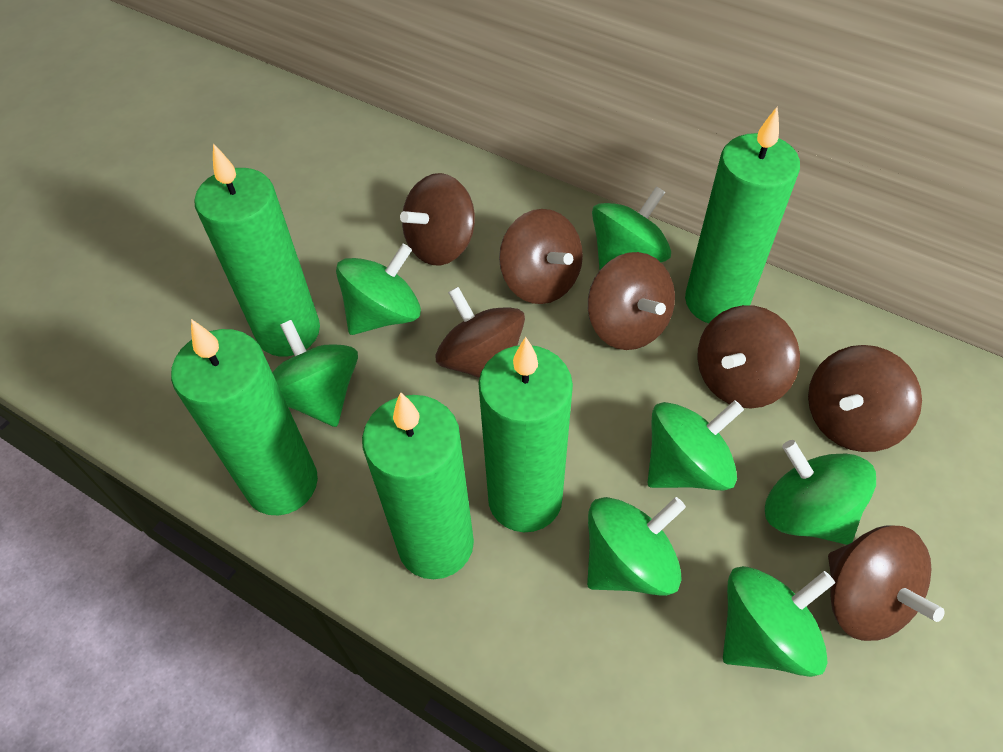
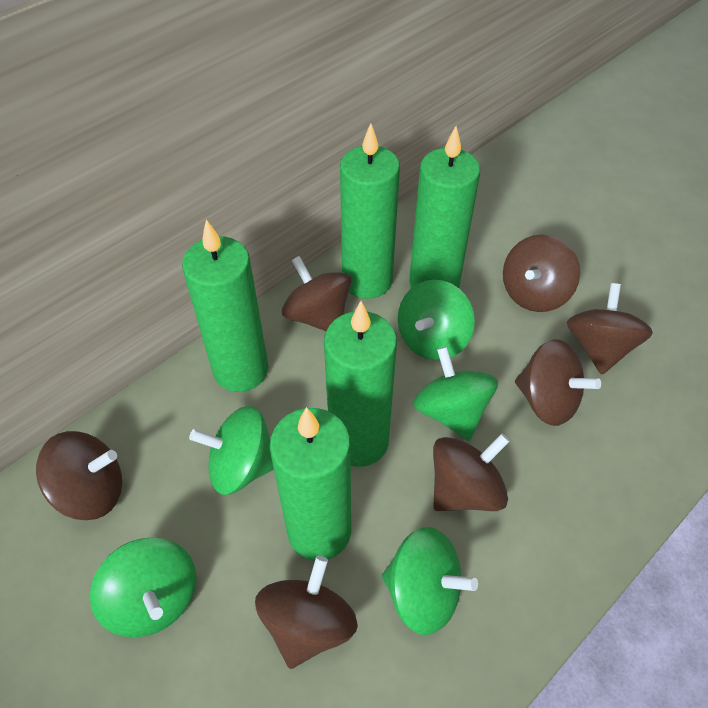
green spinning top: 7 -> 5

